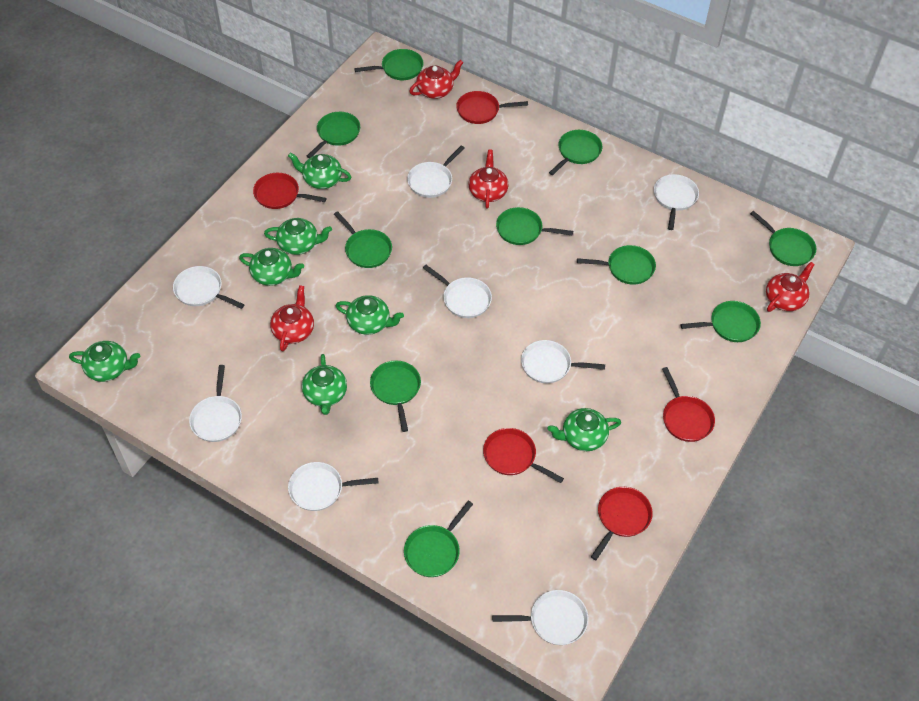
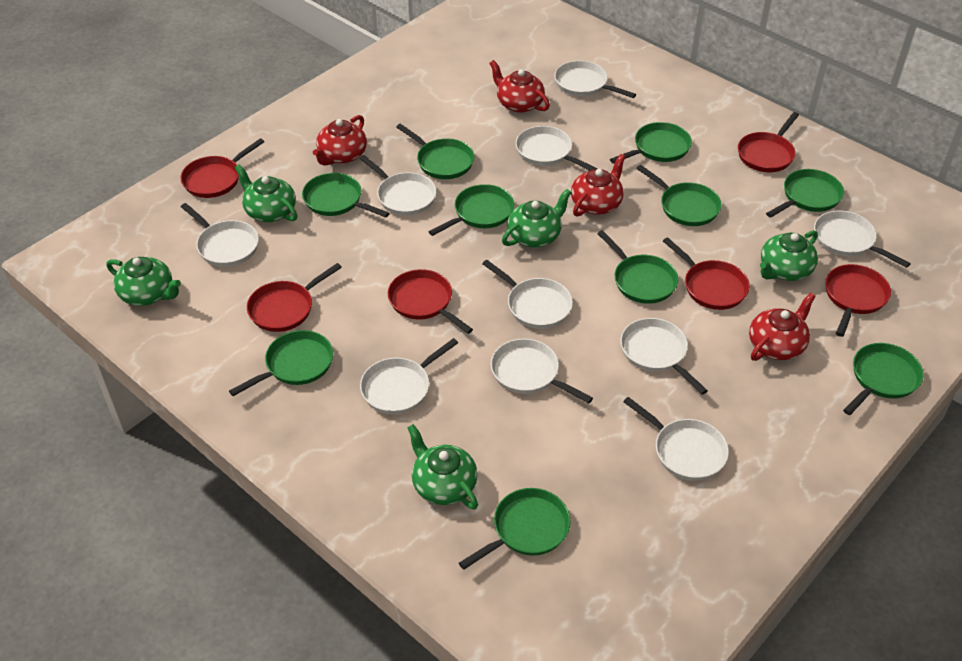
green teapot: 7 -> 5
red pan: 5 -> 6
white pan: 8 -> 10

